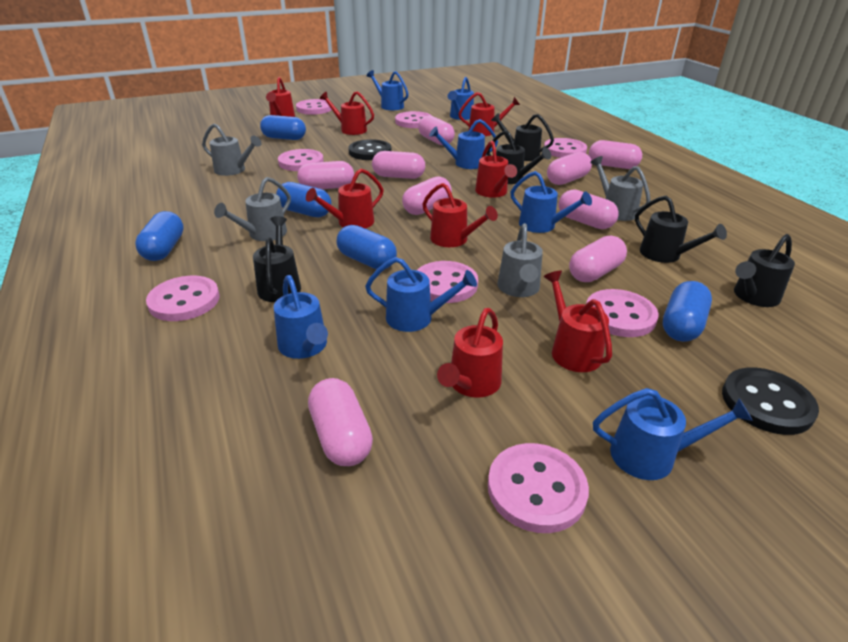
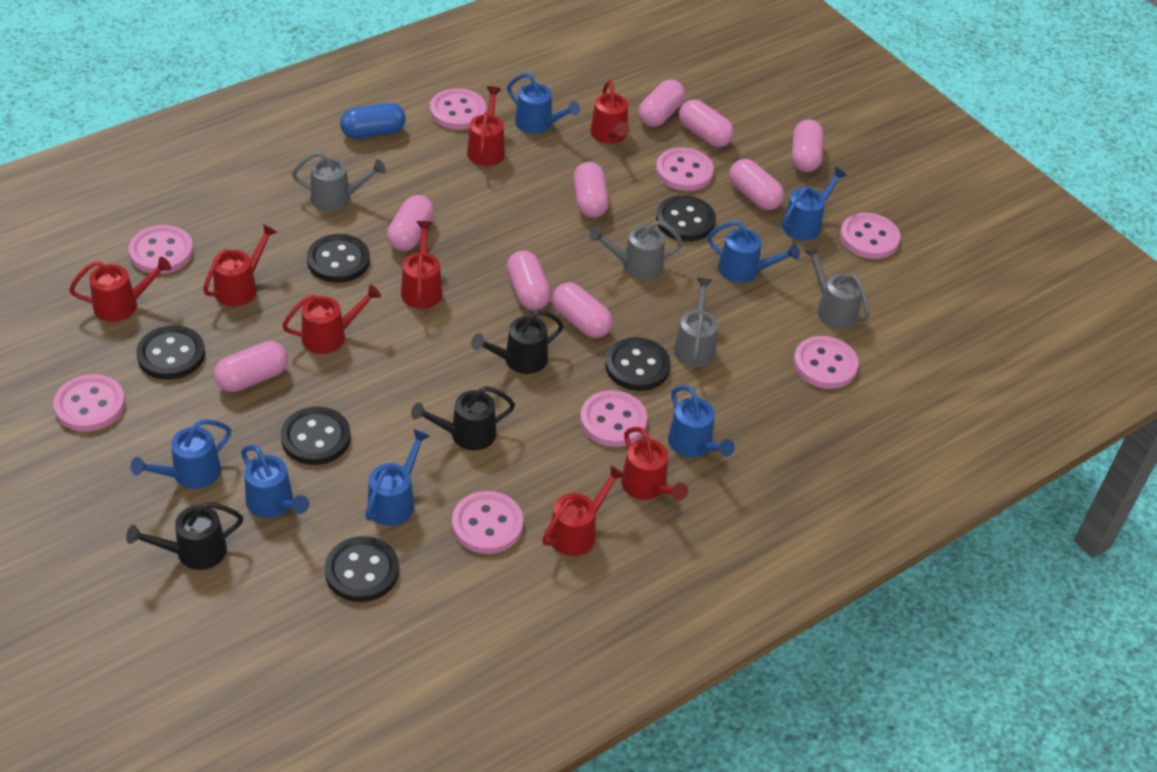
black button: 2 -> 6
black watering can: 5 -> 3
blue capsule: 5 -> 1

